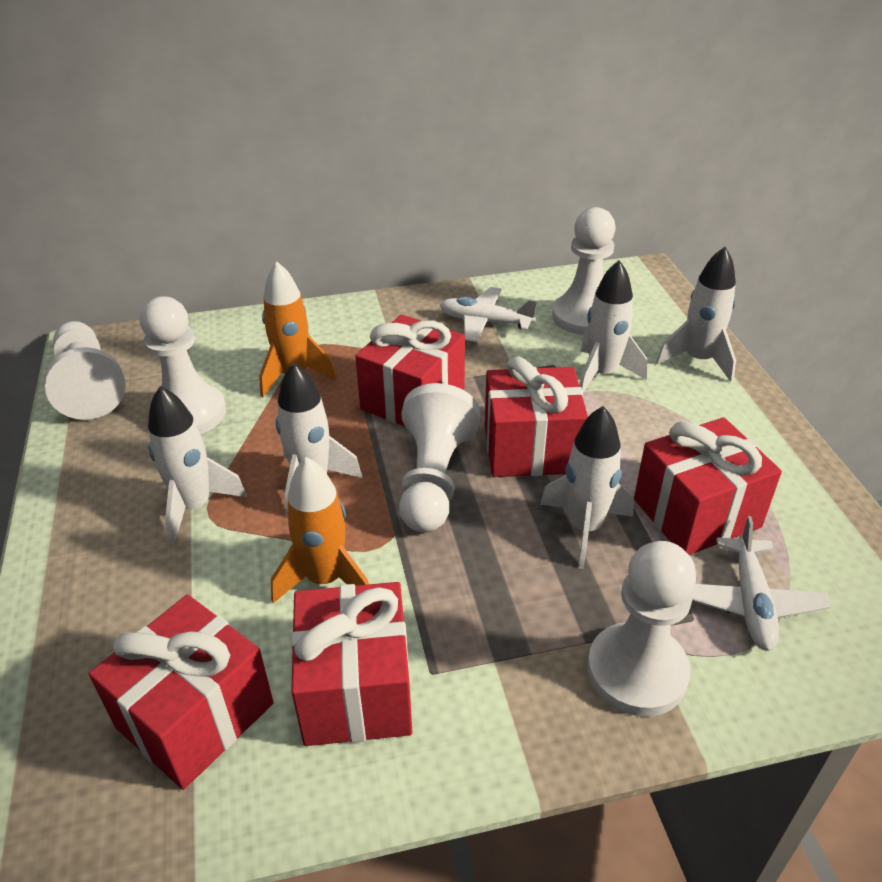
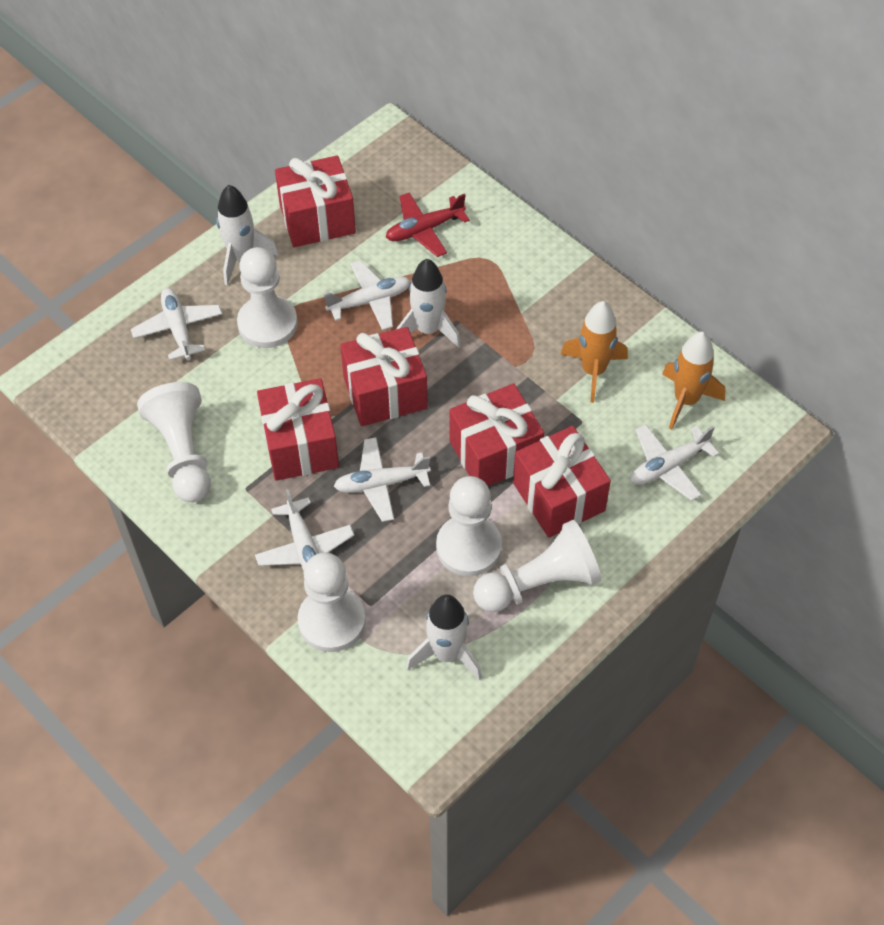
red plane: 0 -> 1
white plane: 2 -> 5
white rocket: 5 -> 3

